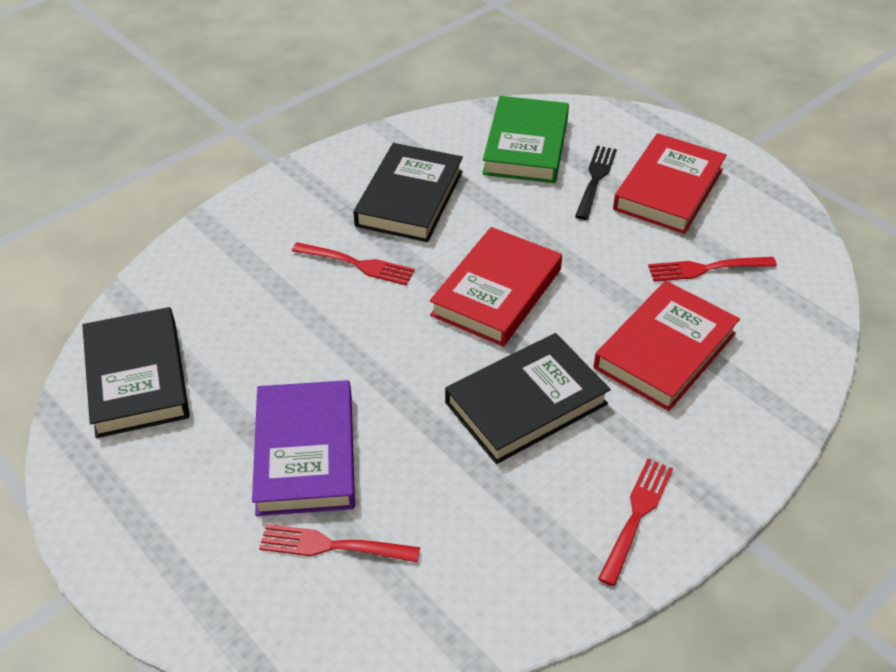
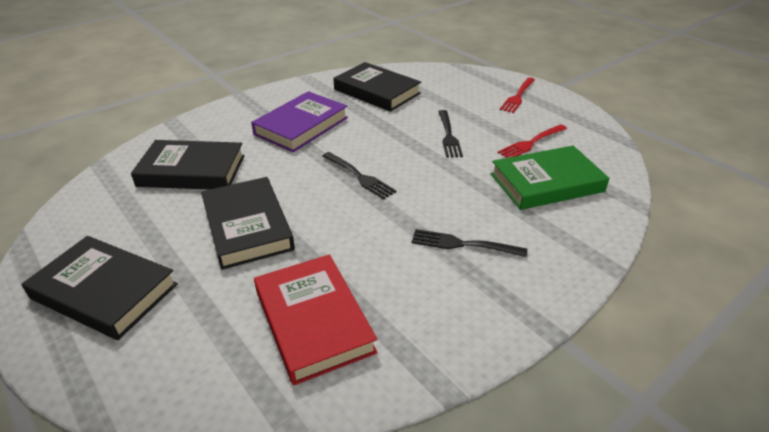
black book: 3 -> 4
black fork: 1 -> 3
red book: 3 -> 1
red fork: 4 -> 2

